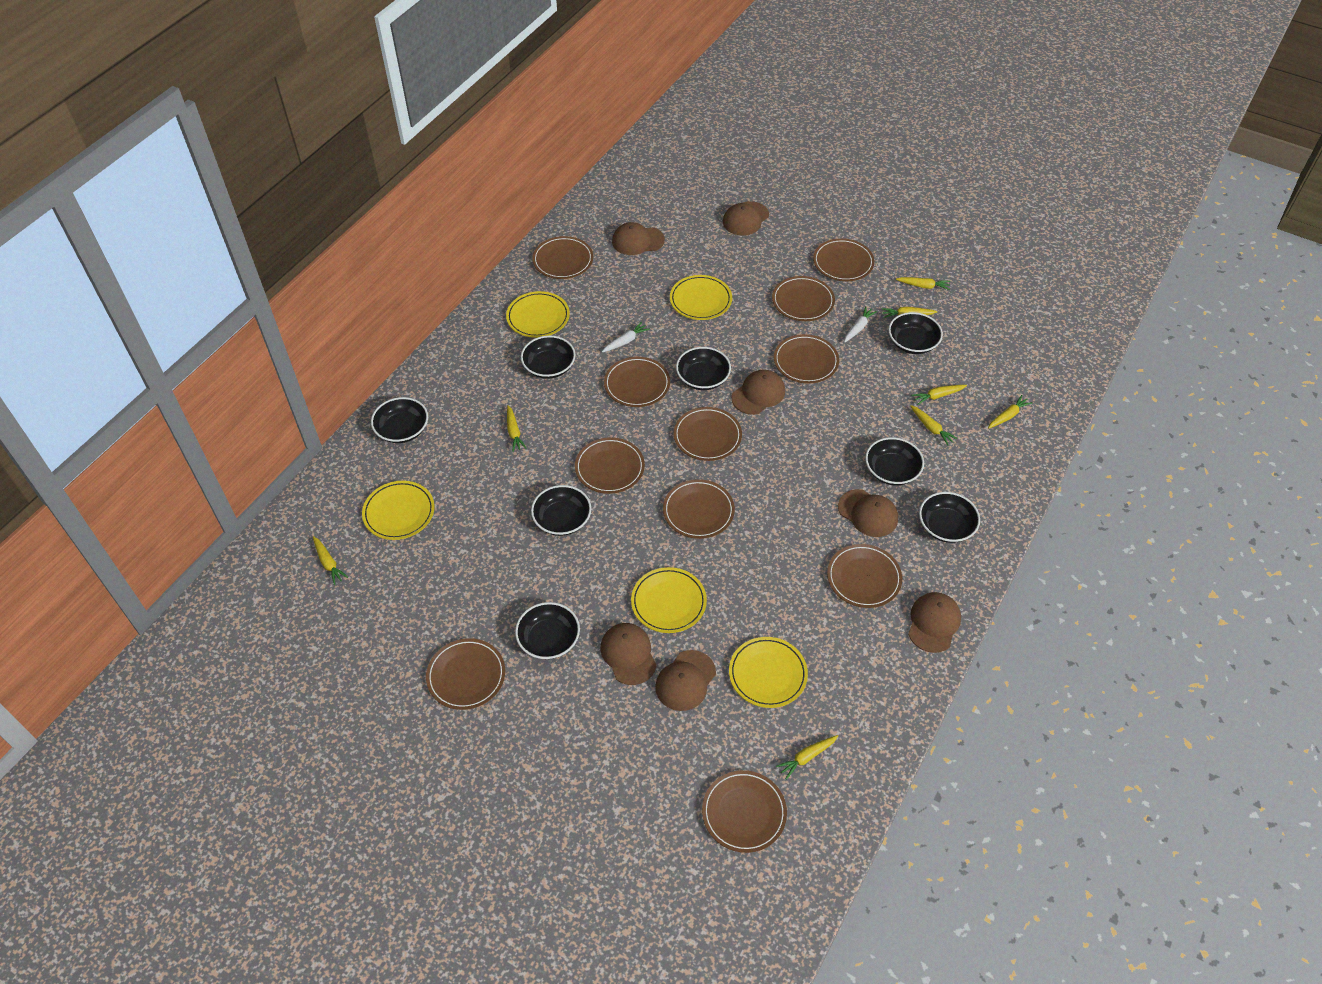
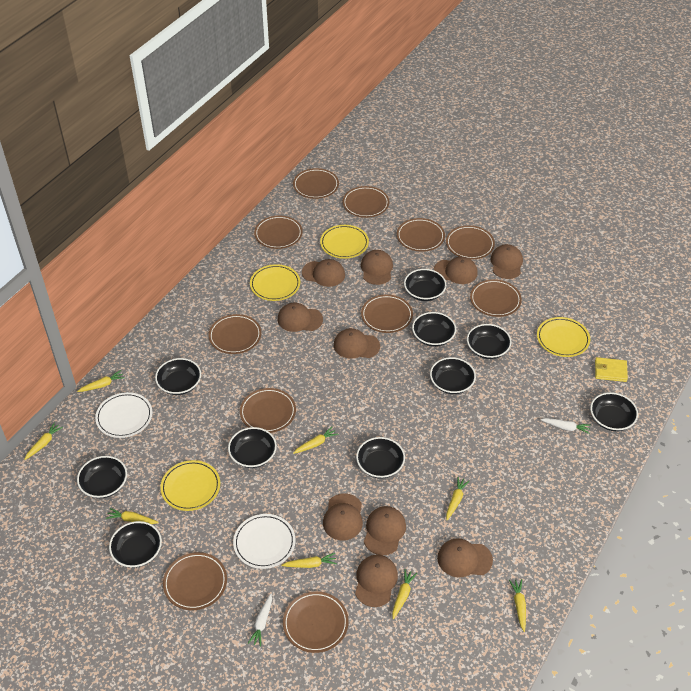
black bowl: 8 -> 10
brown cap: 7 -> 10
white plate: 0 -> 2
yellow plate: 5 -> 4
yellow wallet: 0 -> 1

